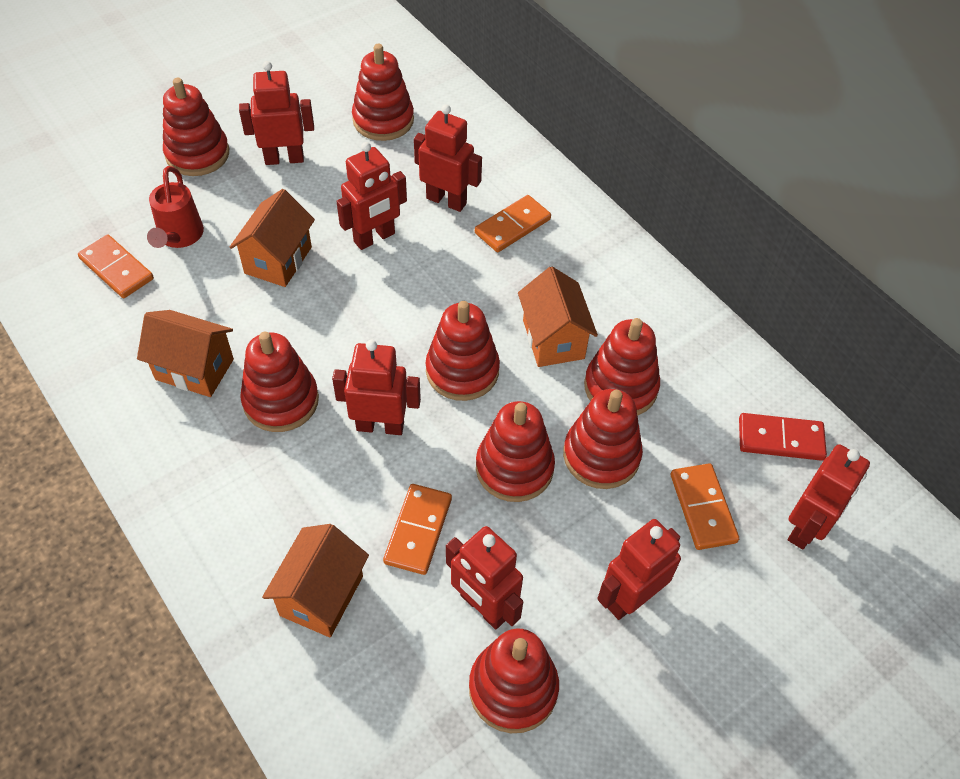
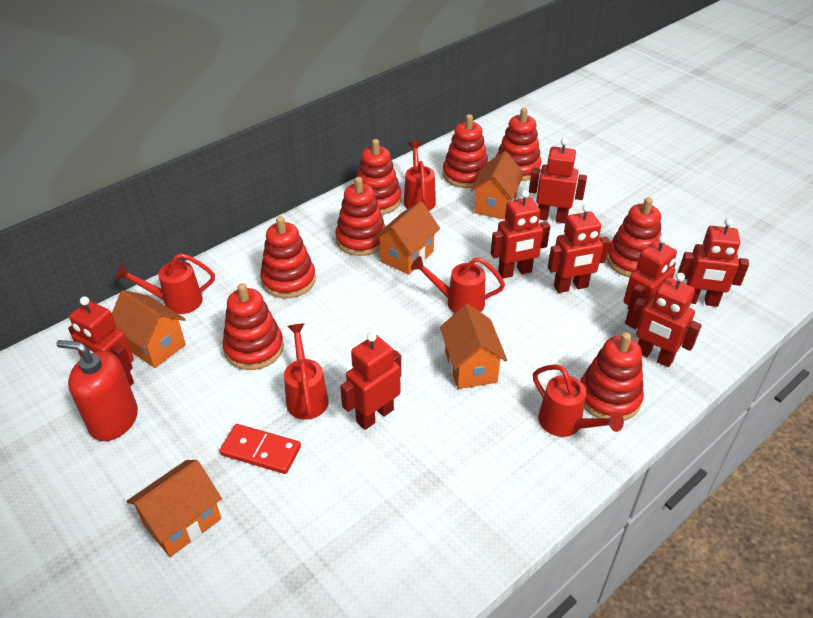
orange domino: 4 -> 0
orange house: 4 -> 5
red robot: 7 -> 8
red soap dispenser: 0 -> 1
red watering can: 1 -> 5

